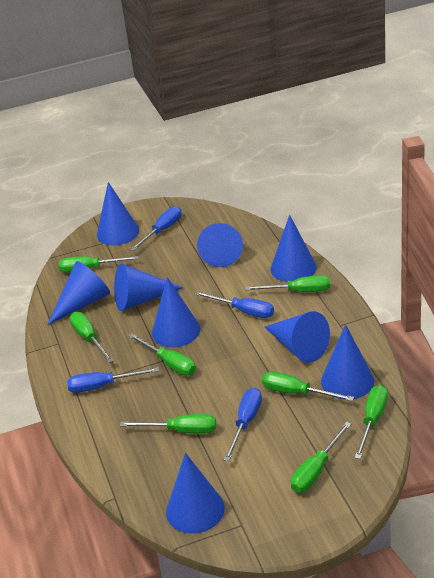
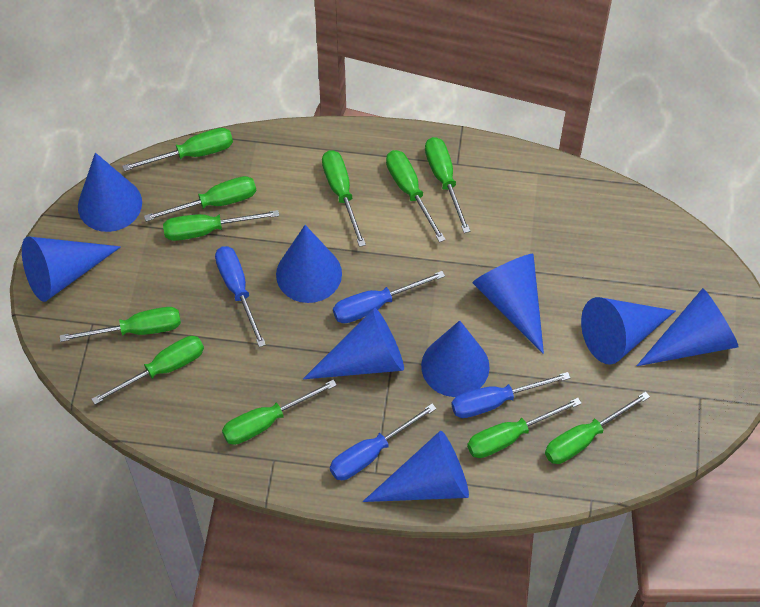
green screwdriver: 8 -> 11

